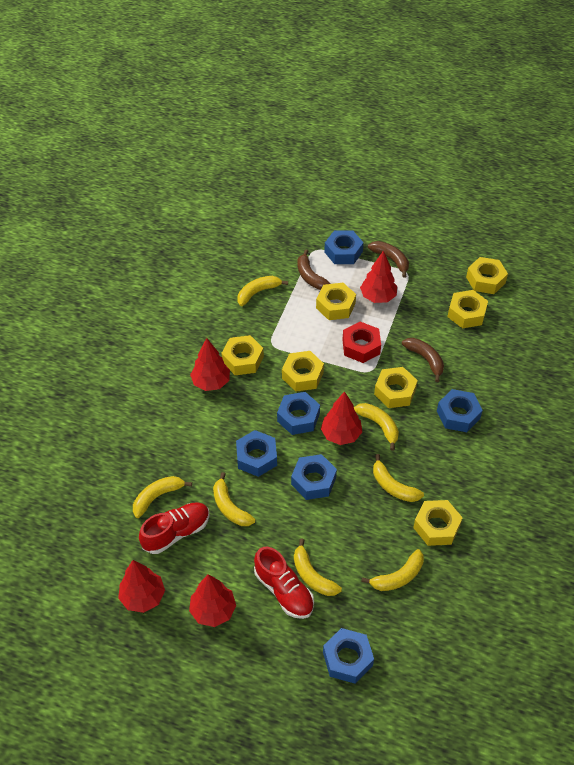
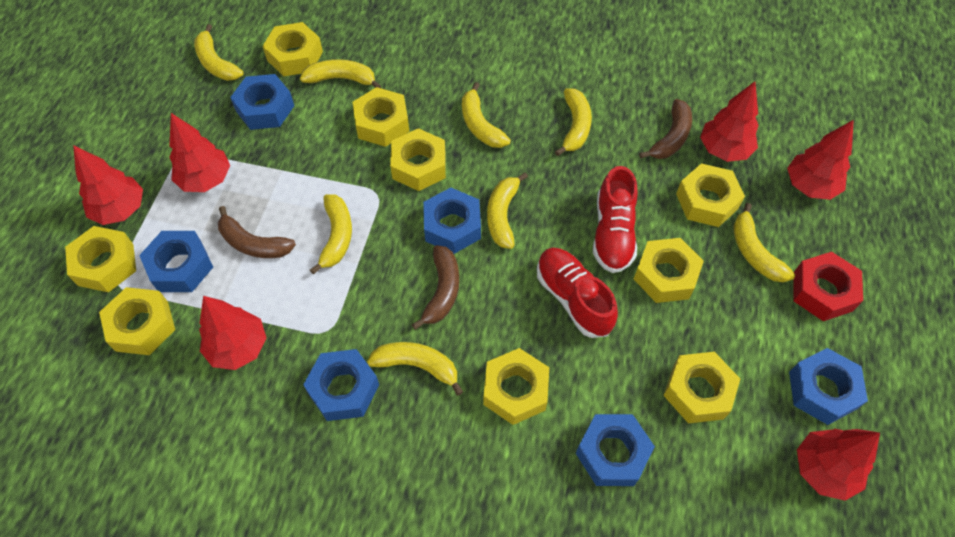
red tree: 5 -> 6
yellow banana: 7 -> 8
yellow nut: 7 -> 9

